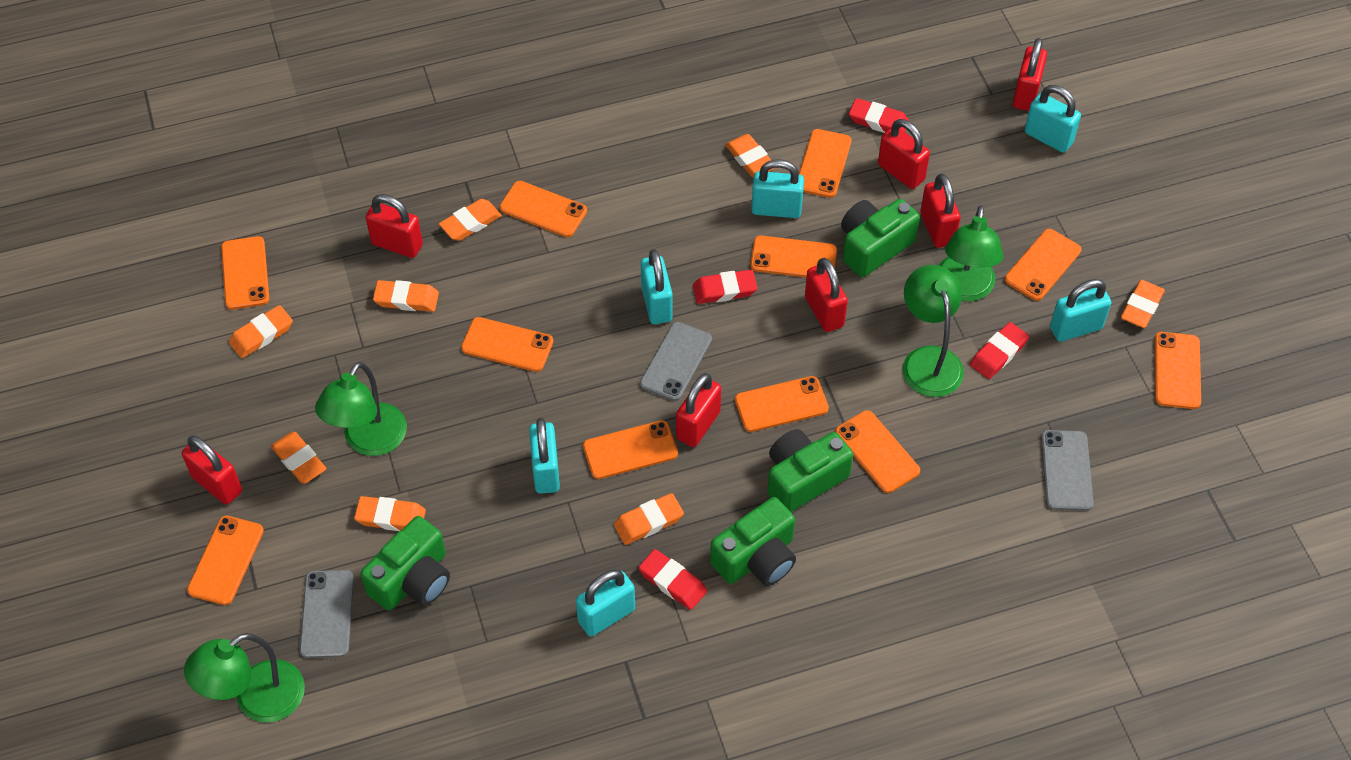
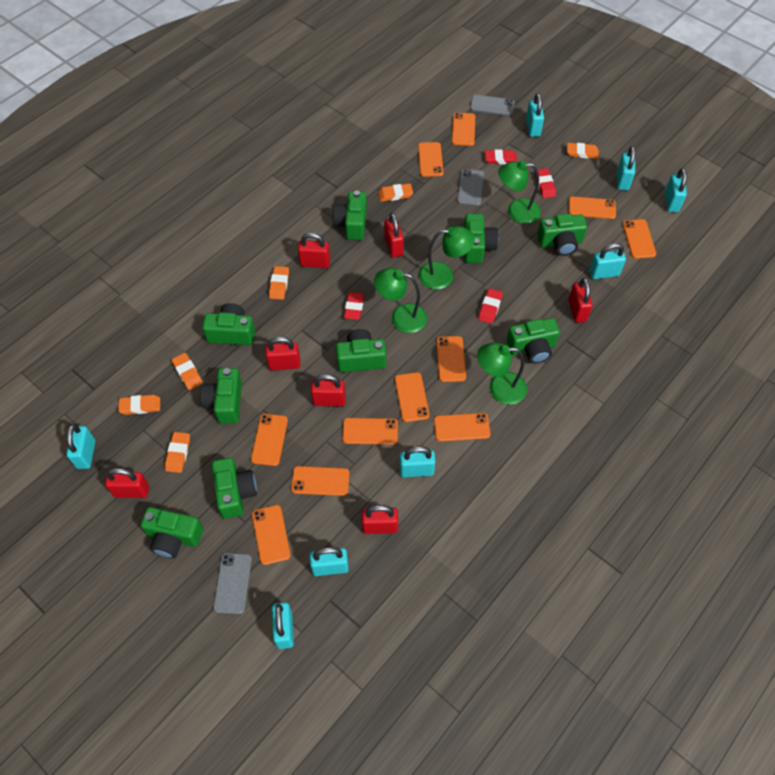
green camera: 4 -> 9
orange eraser: 8 -> 6
turquoise padlock: 6 -> 8

